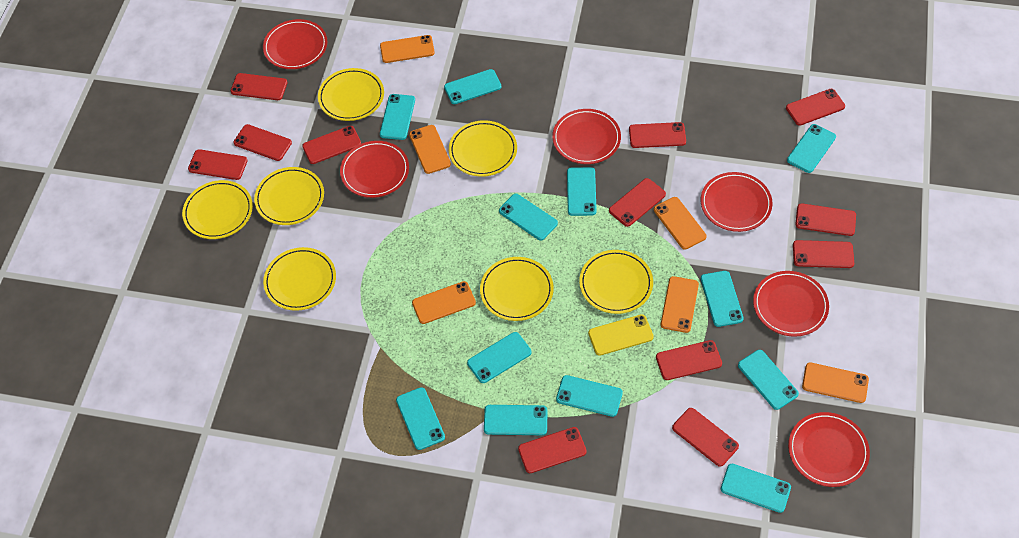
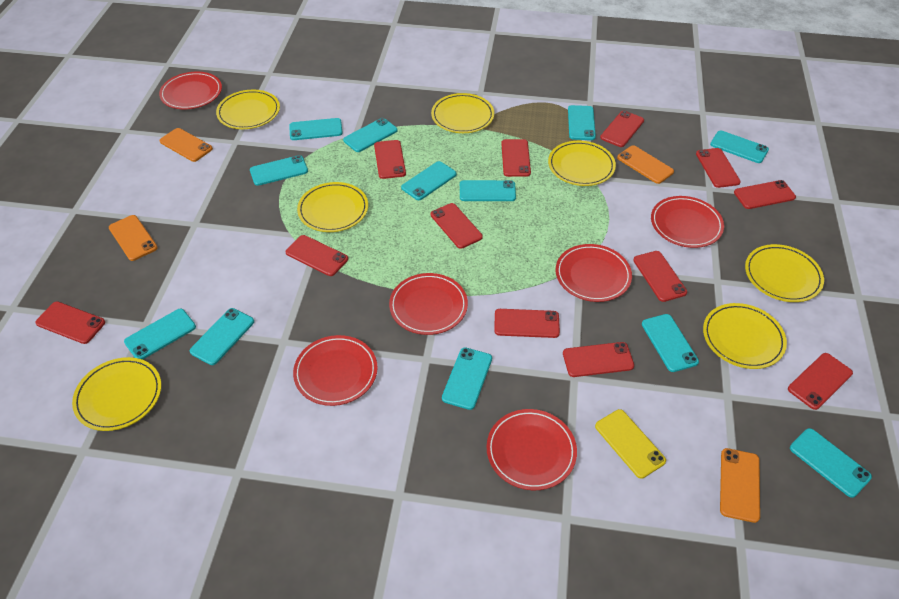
orange phone: 6 -> 4

